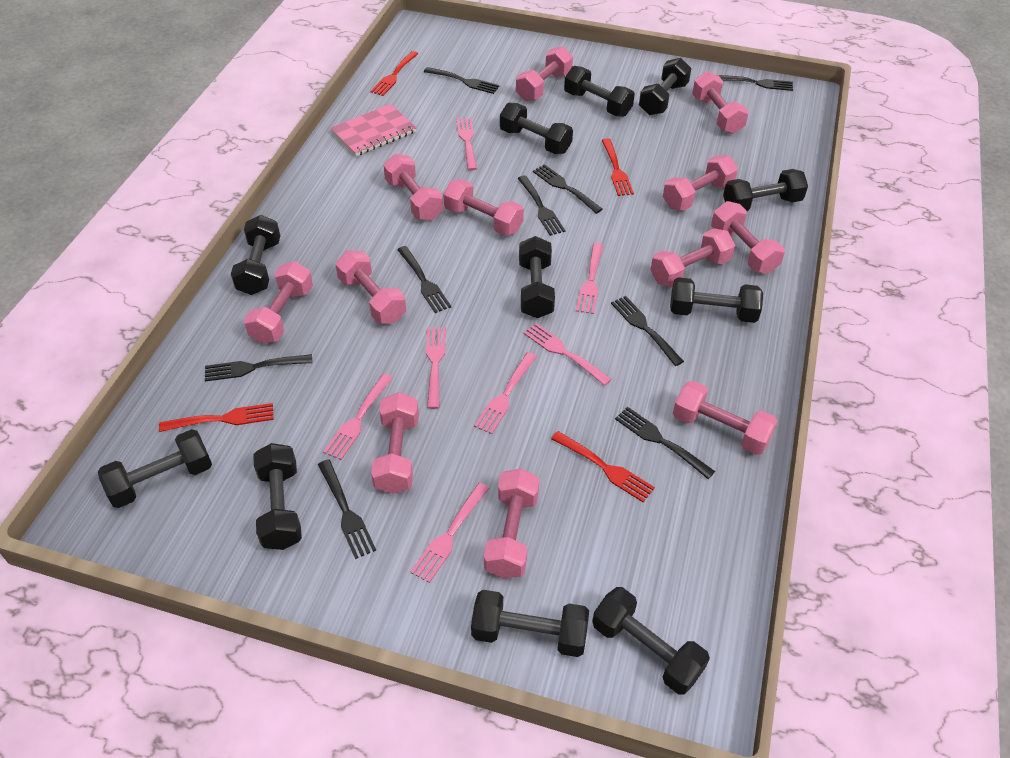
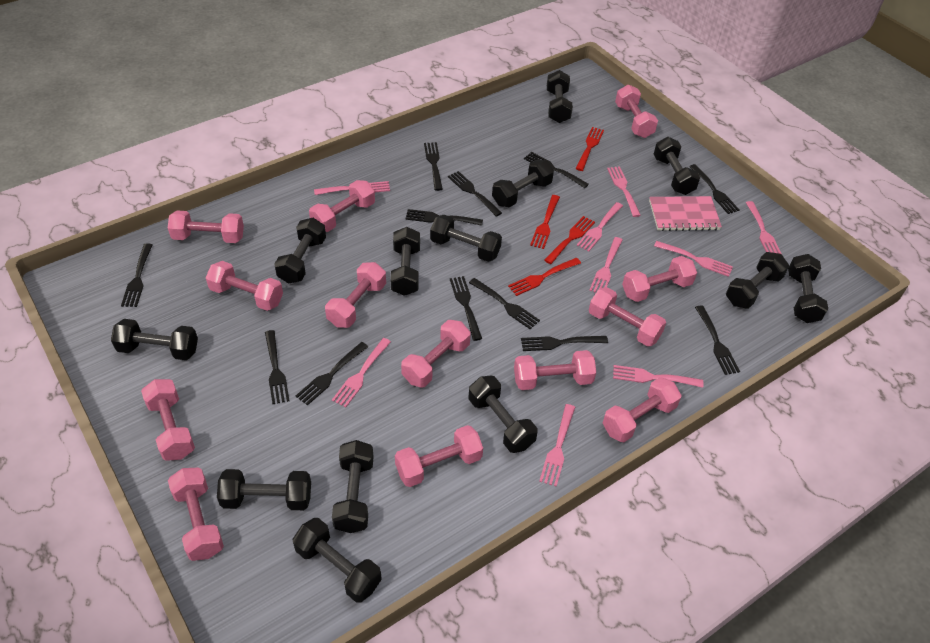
black dumbbell: 11 -> 13
black fork: 9 -> 12
pink dumbbell: 12 -> 13
pink fork: 7 -> 9

